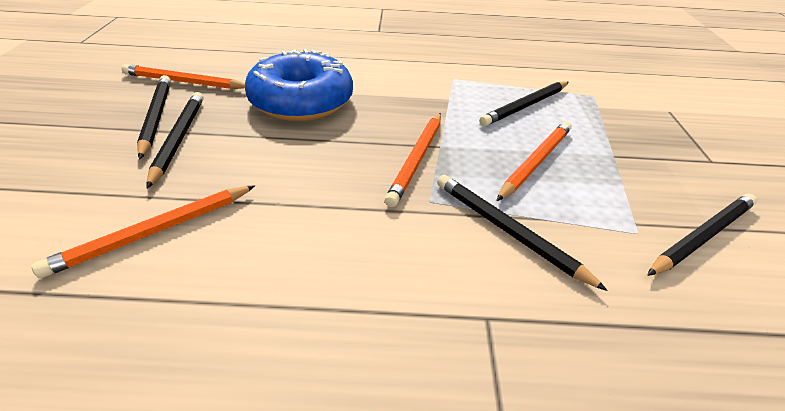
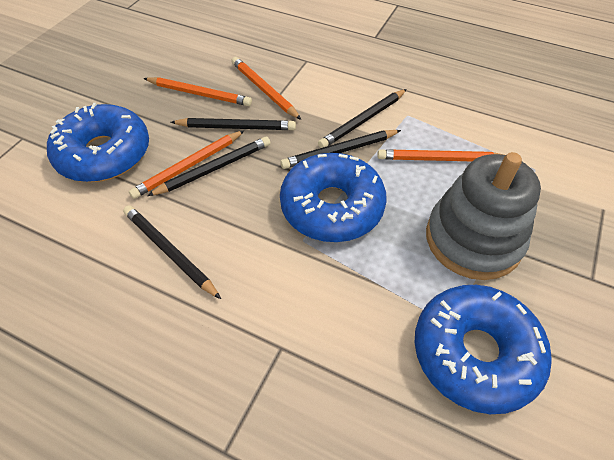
blue donut: 1 -> 3
grey stacking toy: 0 -> 1

